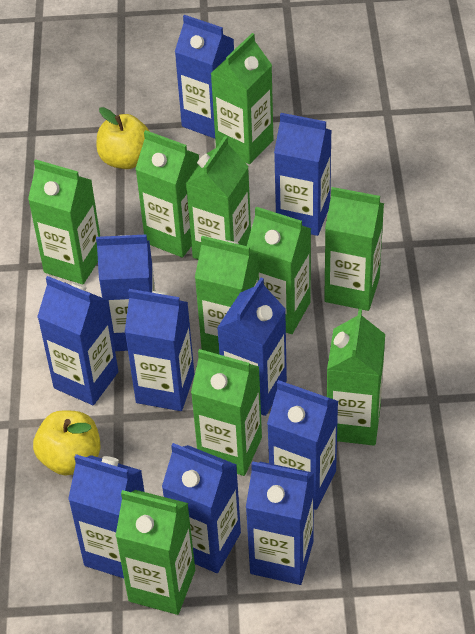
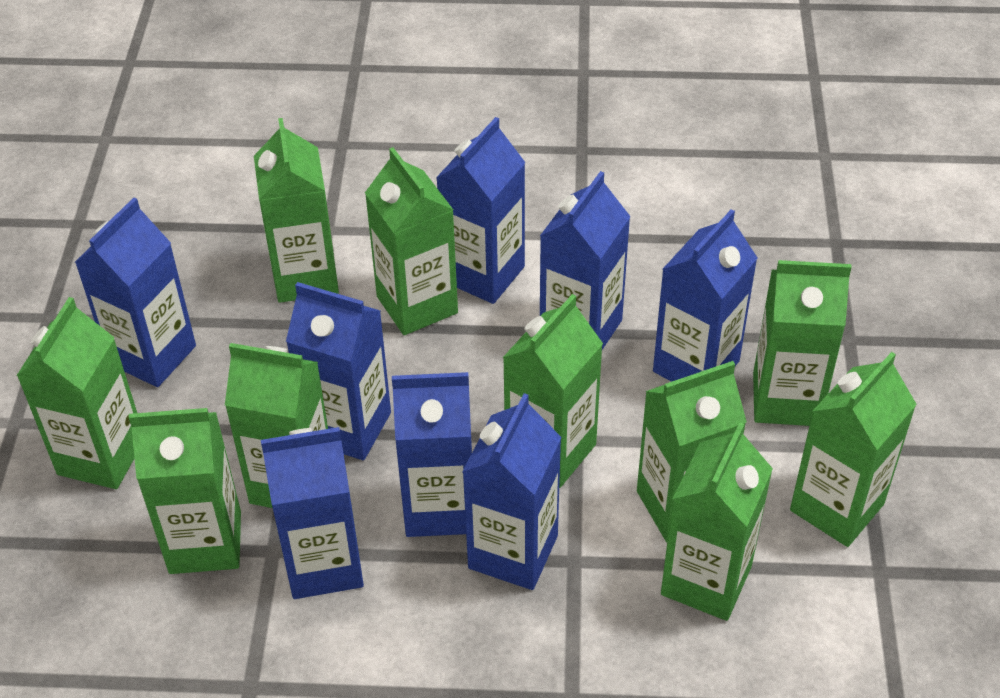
blue carton: 10 -> 8
yellow apple: 2 -> 0

